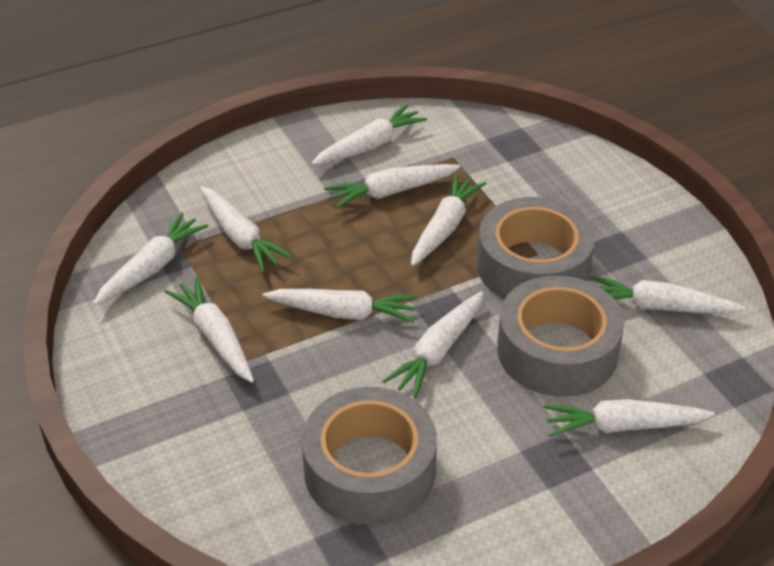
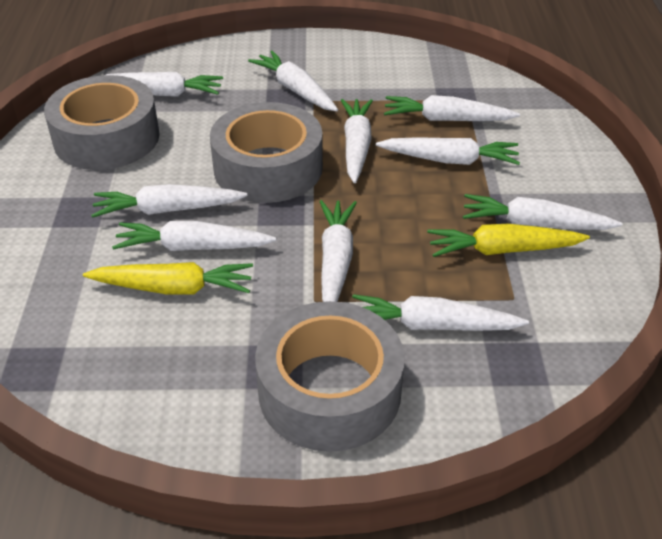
yellow carrot: 0 -> 2

